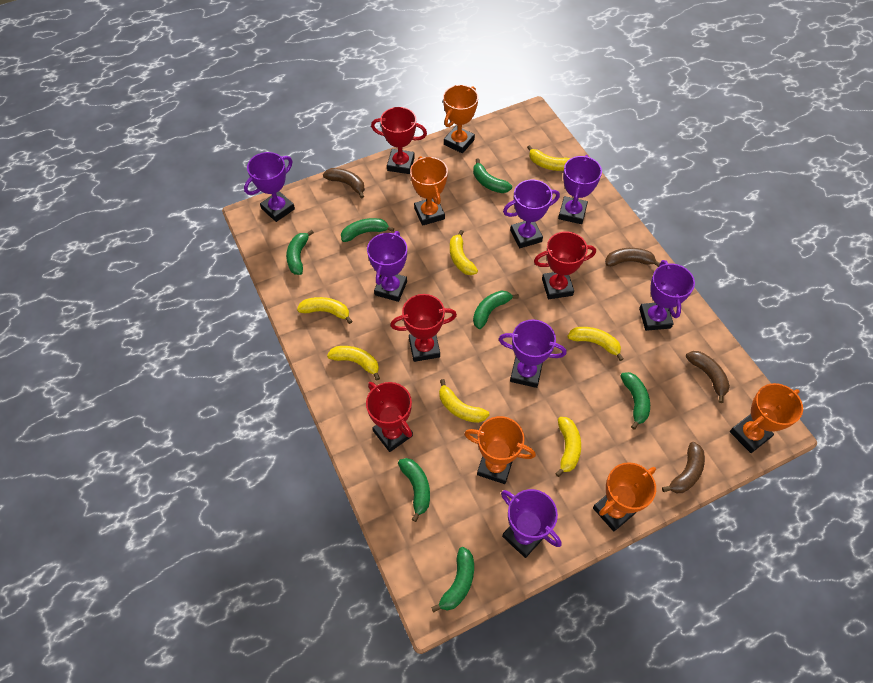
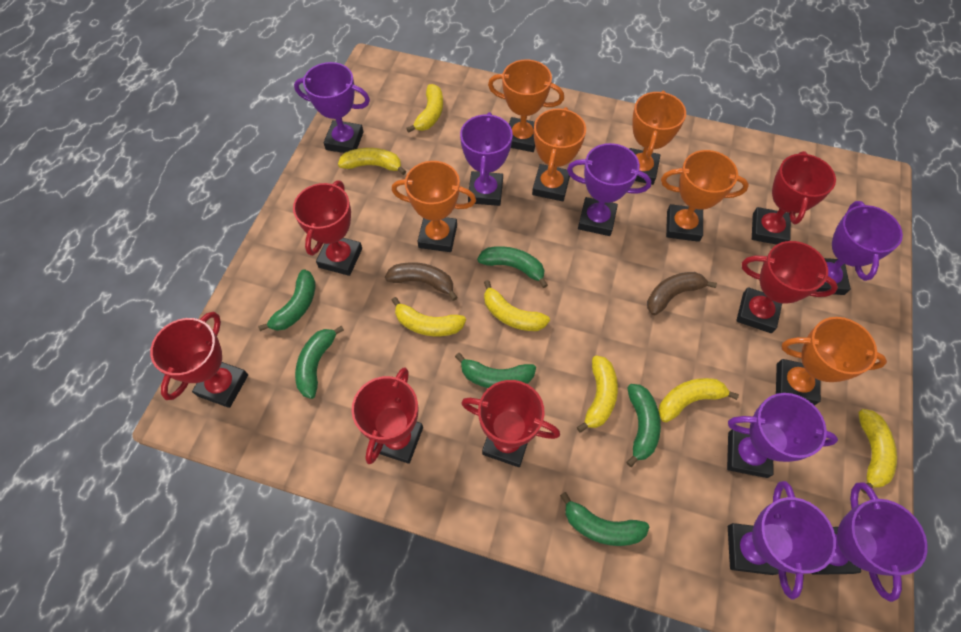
brown banana: 4 -> 2
green banana: 7 -> 6
orange trophy: 5 -> 6
red trophy: 4 -> 6

